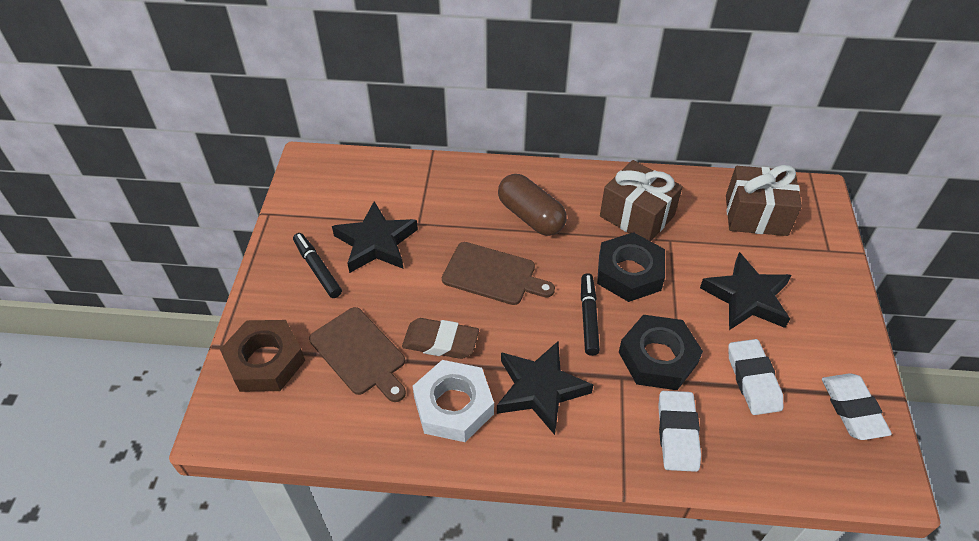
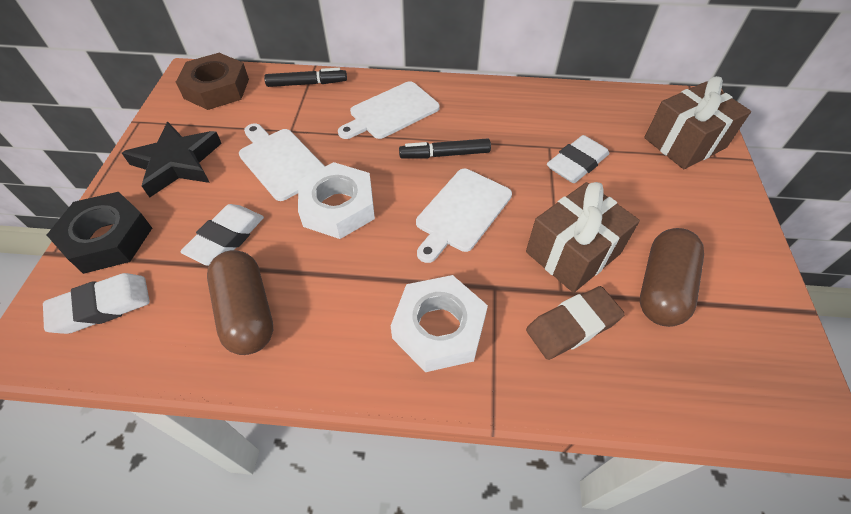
black nut: 2 -> 1
black star: 3 -> 1
brown capsule: 1 -> 2
brown cutting board: 2 -> 0
white cutting board: 0 -> 3
white nut: 1 -> 2

